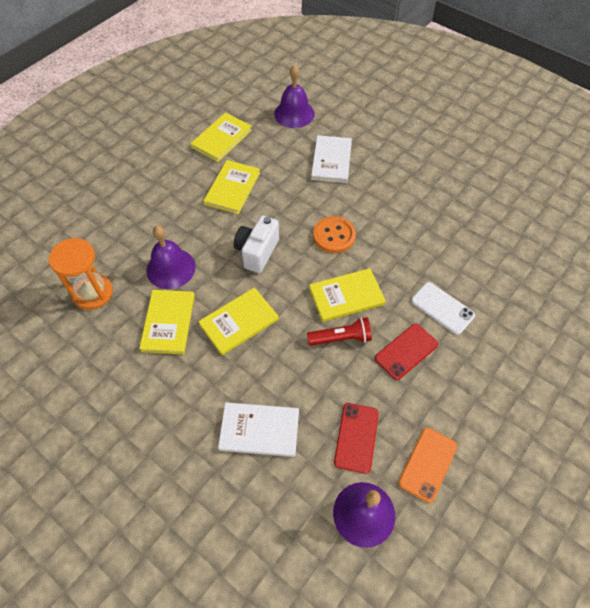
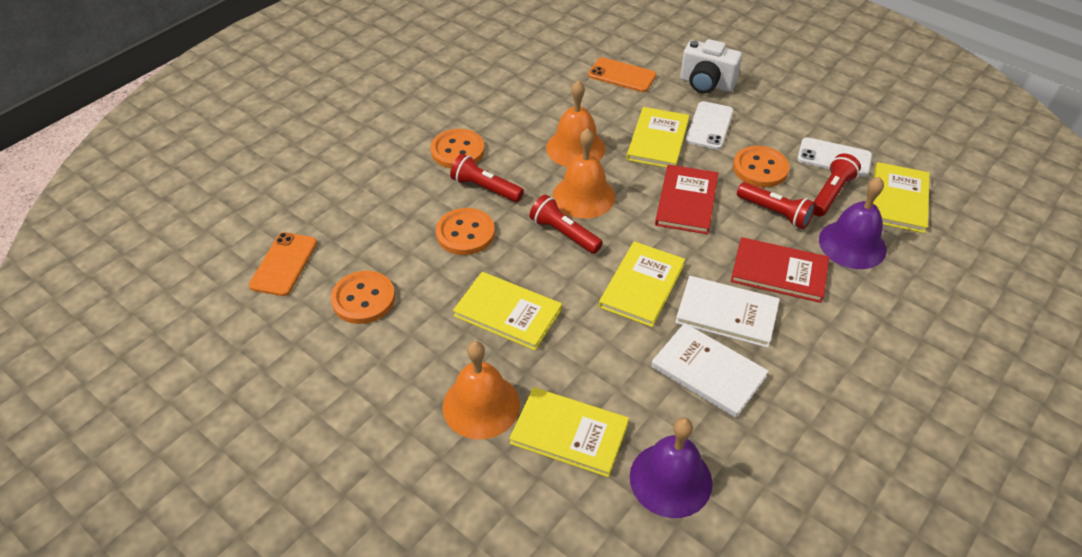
orange bell: 0 -> 3
orange button: 1 -> 4
orange hourglass: 1 -> 0
orange phone: 1 -> 2
purple bell: 3 -> 2
red book: 0 -> 2
red flashlight: 1 -> 4
red phone: 2 -> 0
white phone: 1 -> 2

